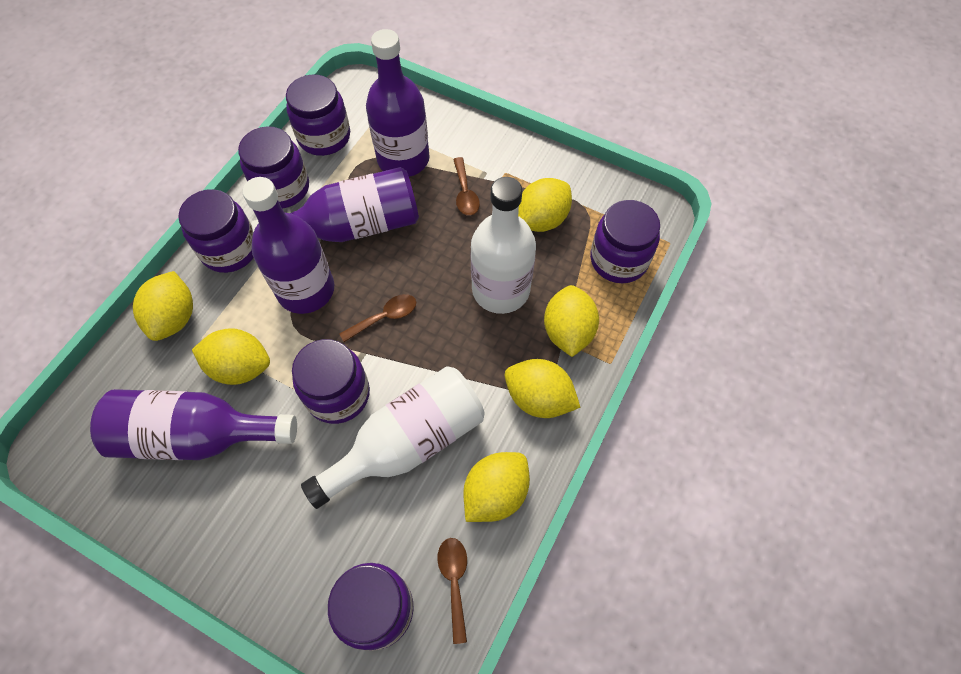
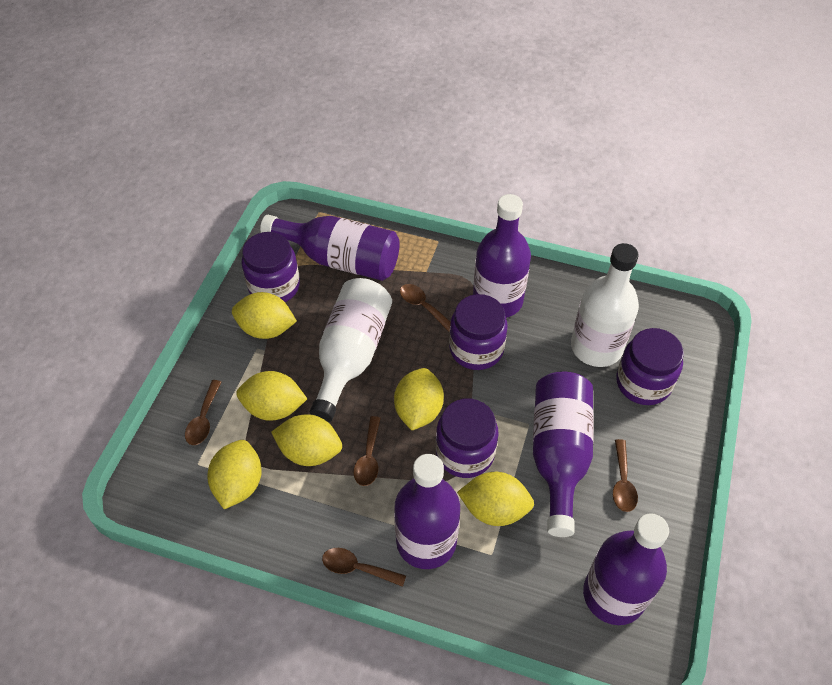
brown spoon: 3 -> 5
purple bottle: 4 -> 5
purple jar: 6 -> 4

